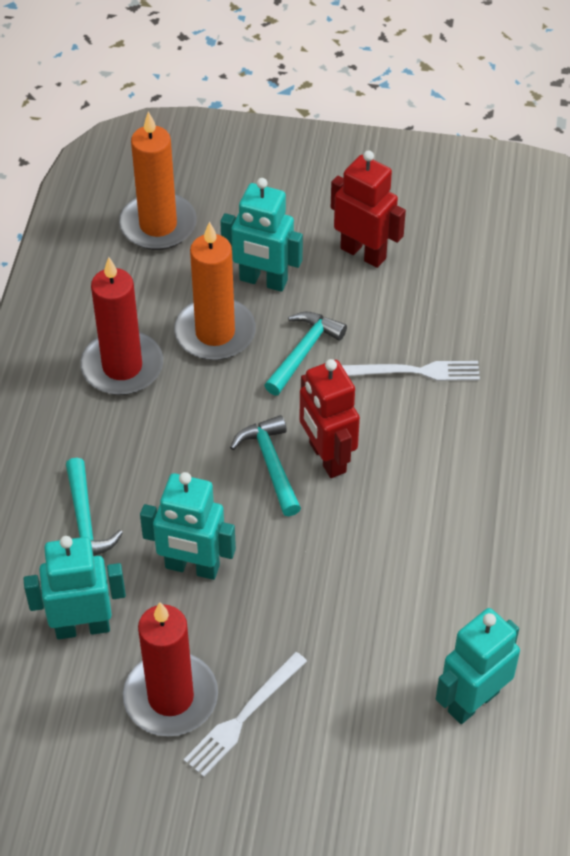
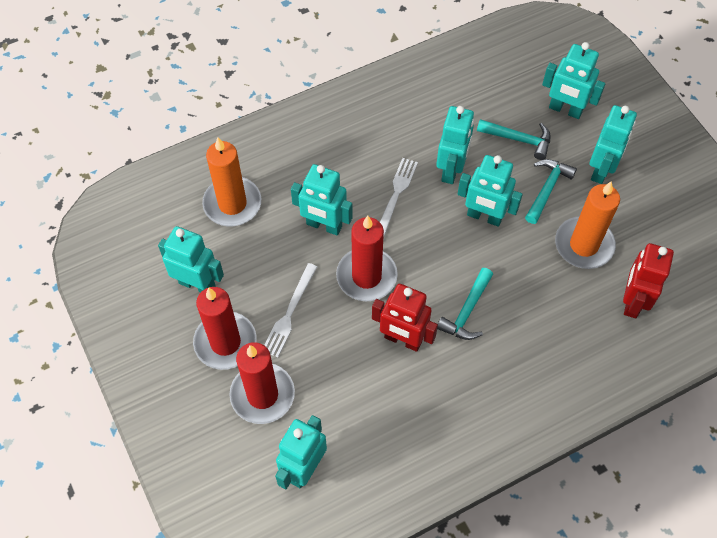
red candle: 2 -> 3
turquoise robot: 4 -> 7

